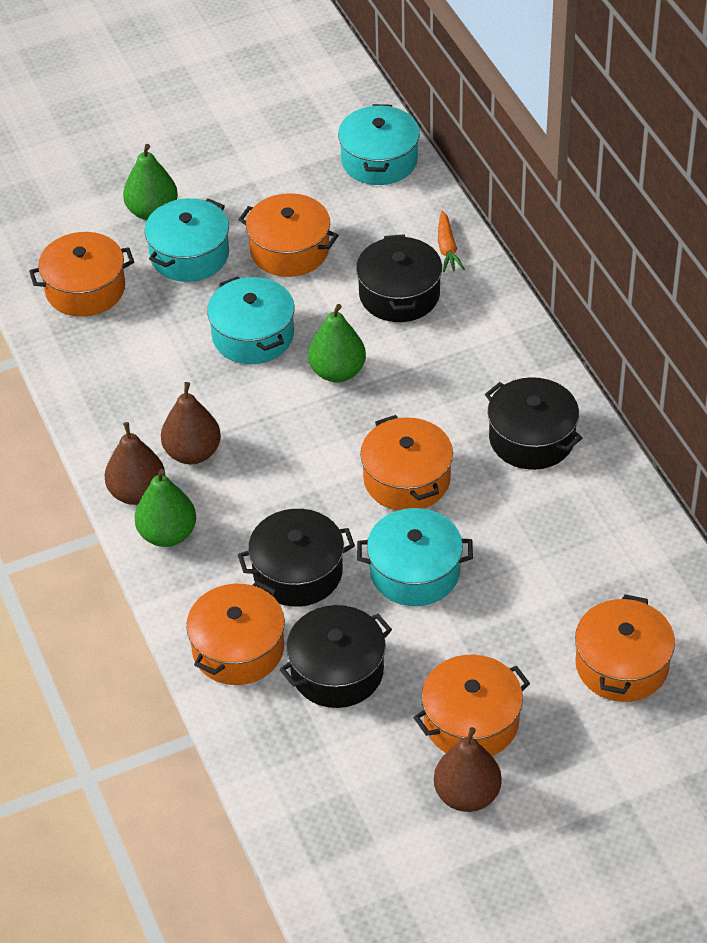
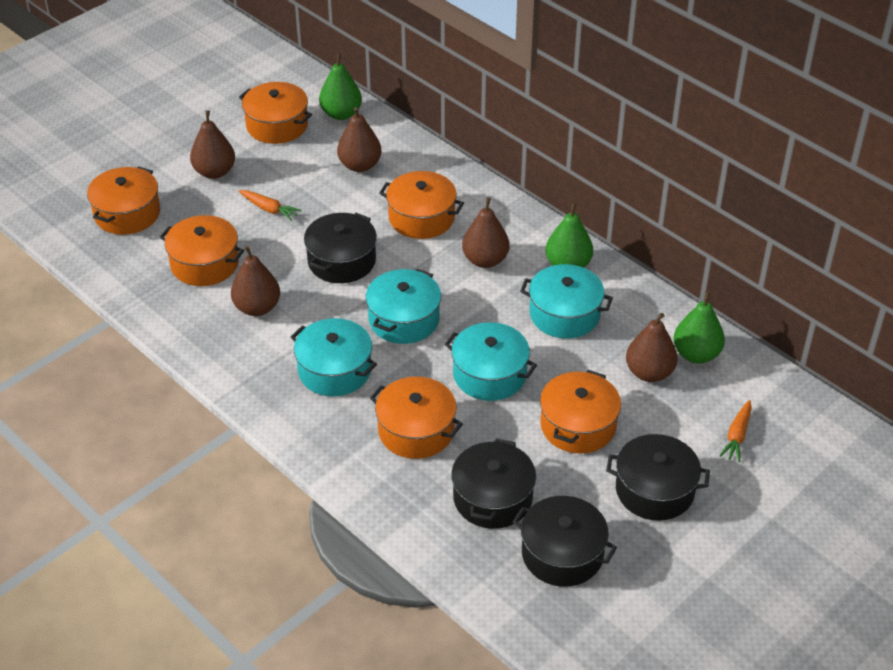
brown pear: 3 -> 5
orange carrot: 1 -> 2

